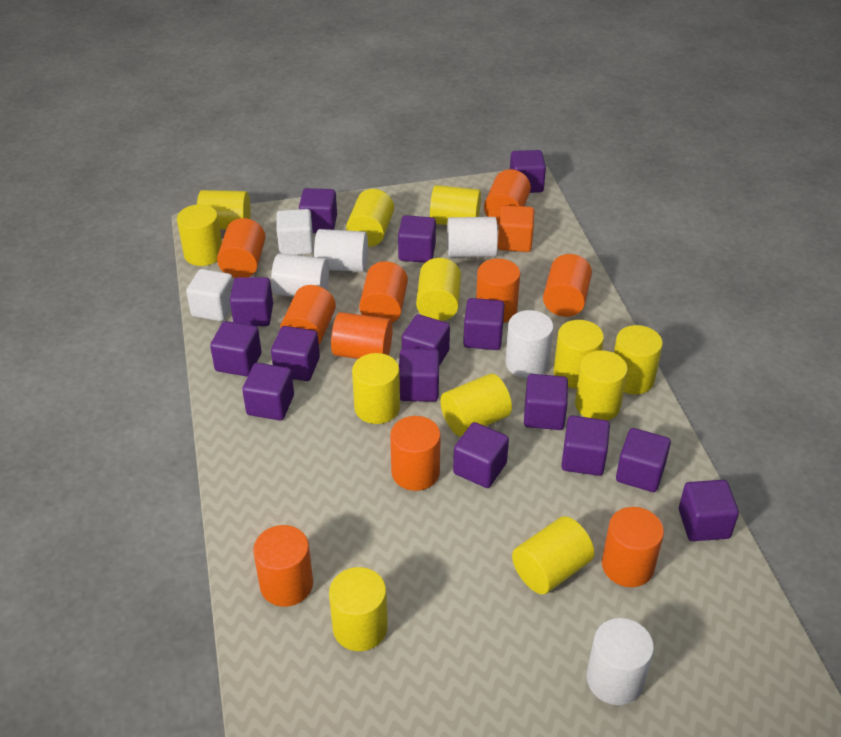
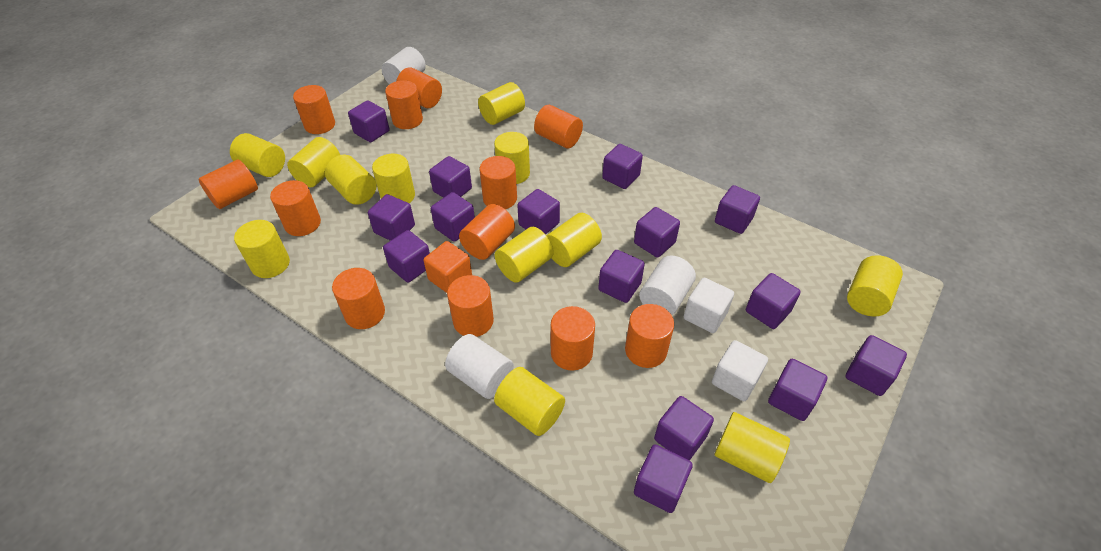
orange cylinder: 10 -> 12
white cylinder: 5 -> 3

